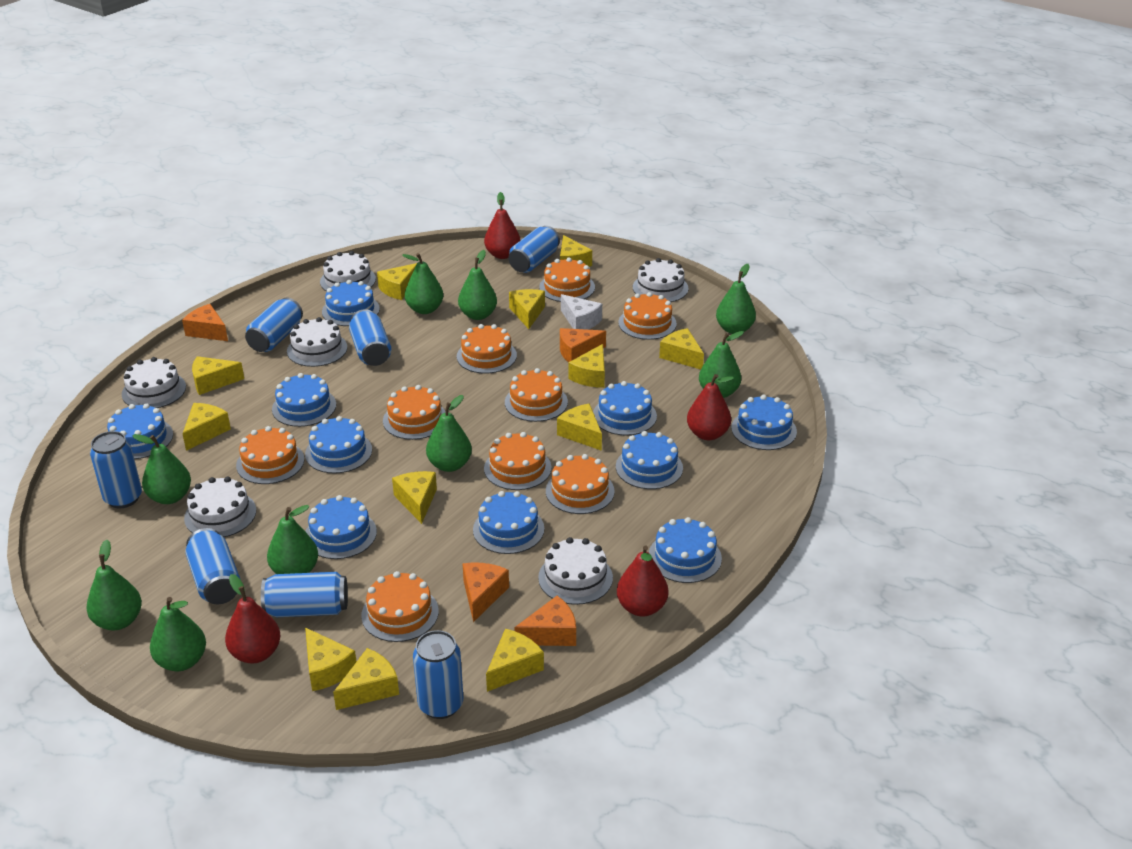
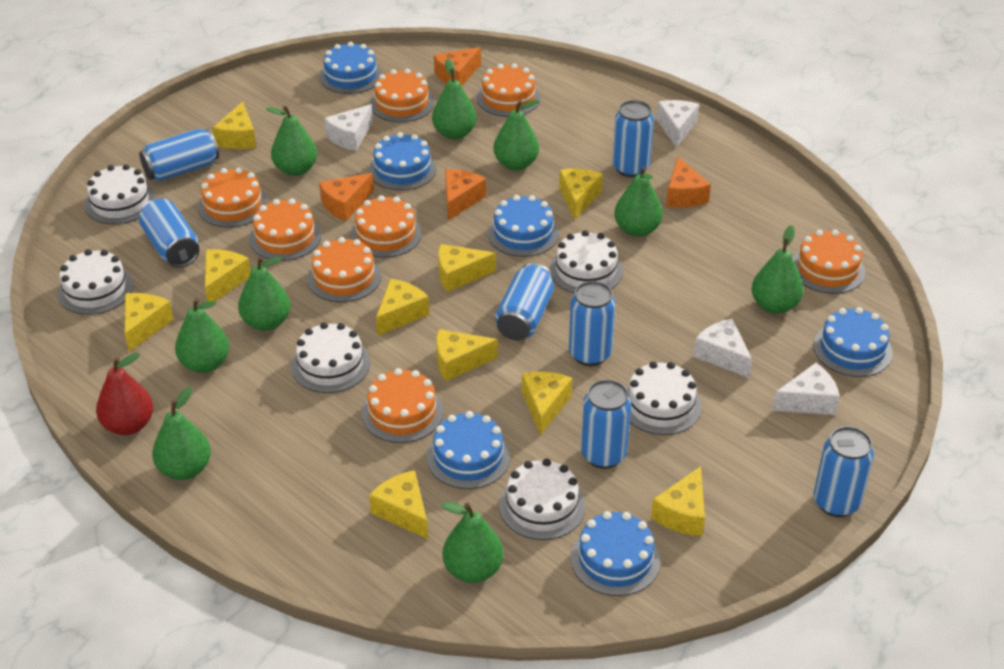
blue cake: 10 -> 6
orange cake: 9 -> 8
red pear: 4 -> 1
white cheese: 1 -> 4
yellow cheese: 12 -> 10

